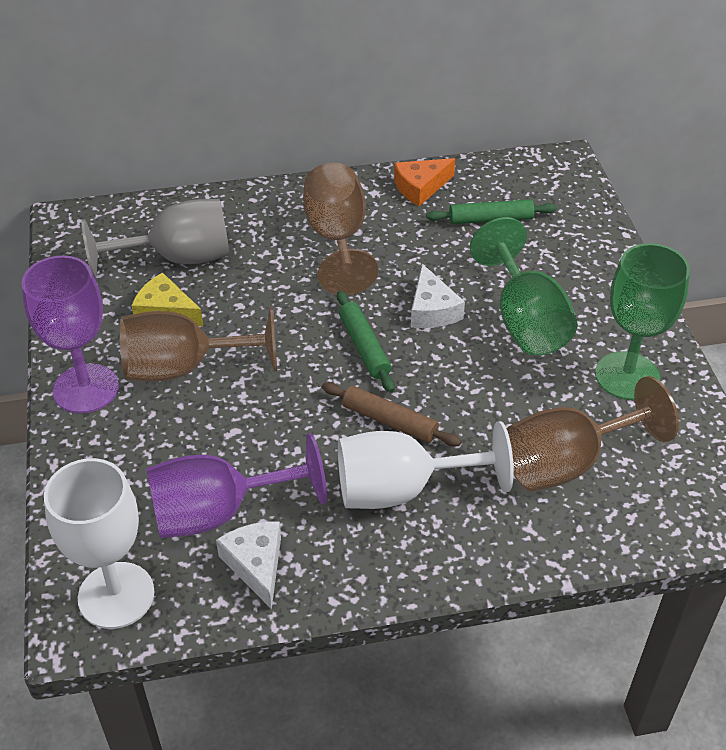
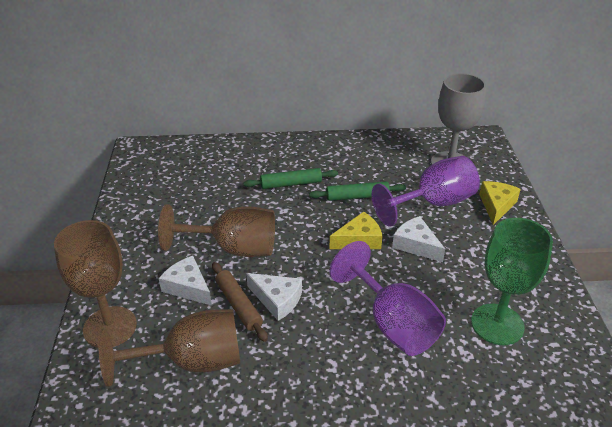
green goblet: 2 -> 1
orange cheese: 1 -> 0
white cheese: 2 -> 3
white goblet: 2 -> 0
yellow cheese: 1 -> 2

